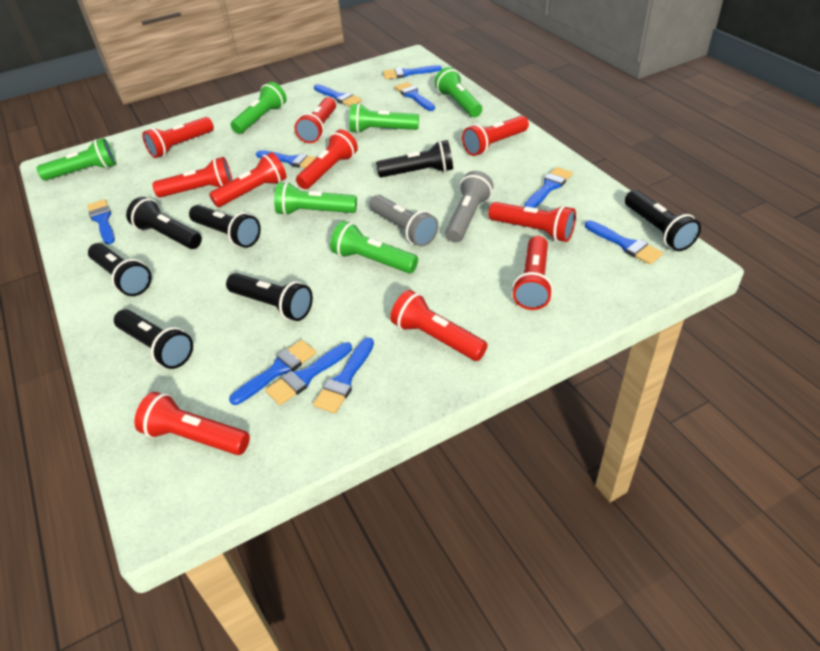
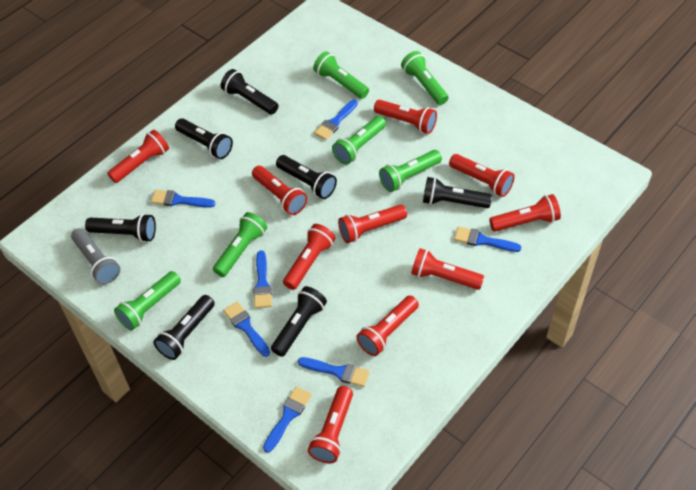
blue brush: 10 -> 7
grey flashlight: 2 -> 1

